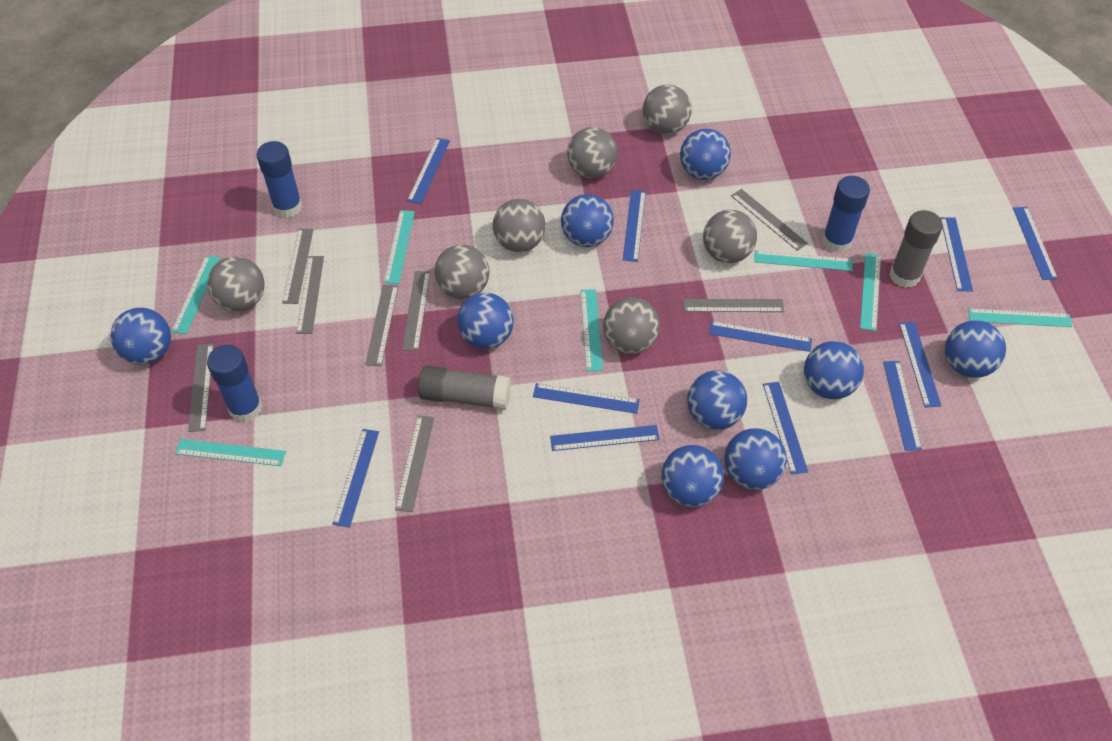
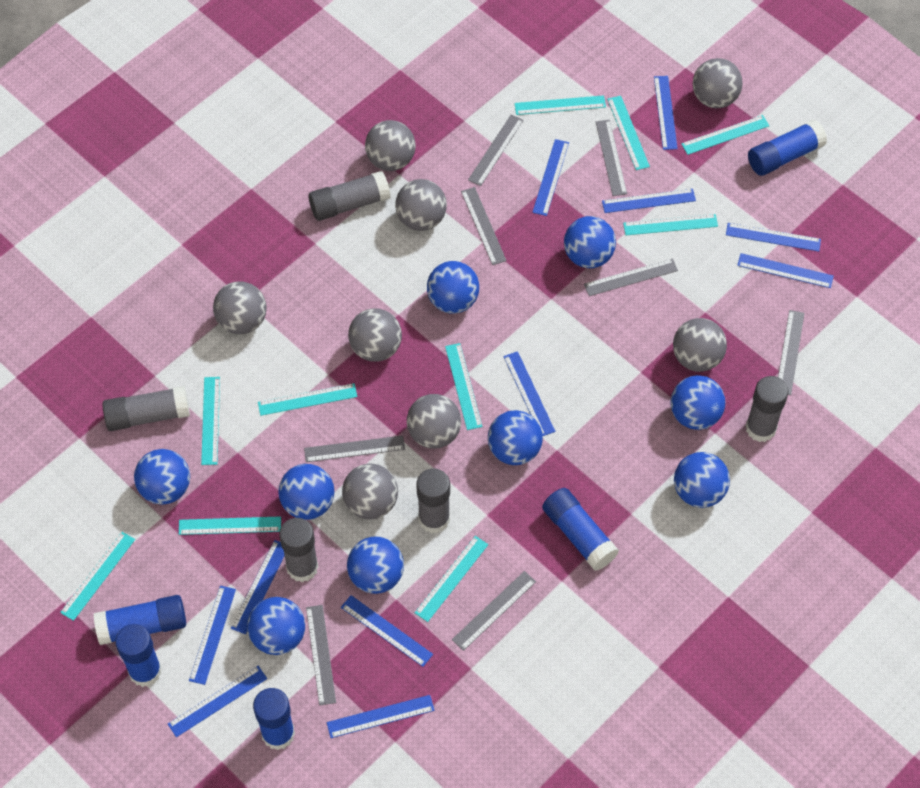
blue glue stick: 3 -> 5
grey ball: 7 -> 8
grey glue stick: 2 -> 5
turquoise ruler: 7 -> 10

